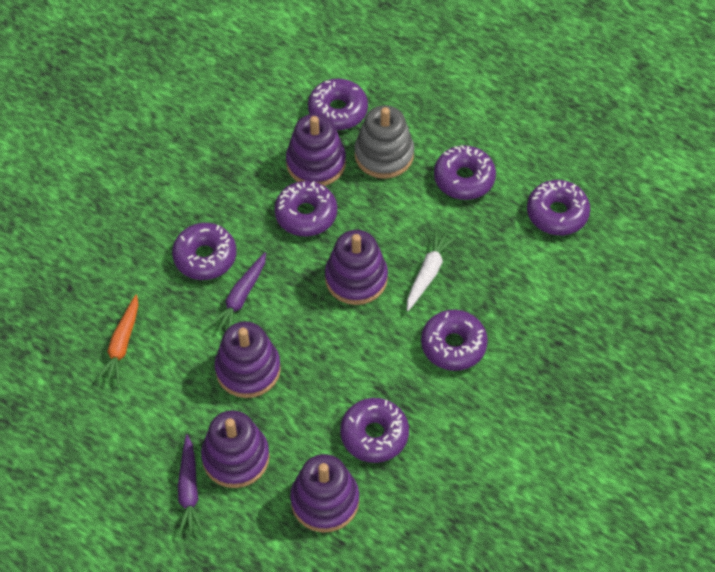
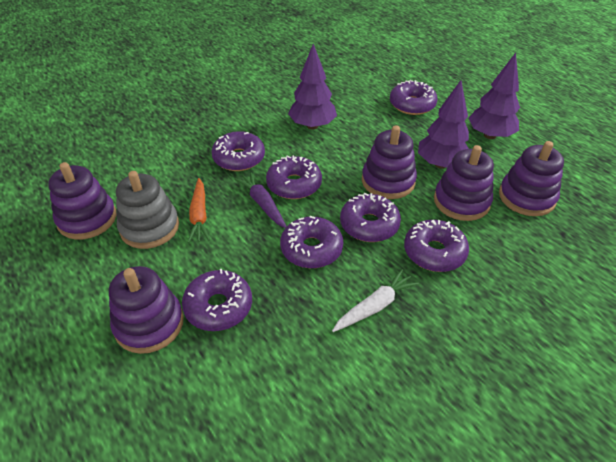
purple carrot: 2 -> 1
purple tree: 0 -> 3

